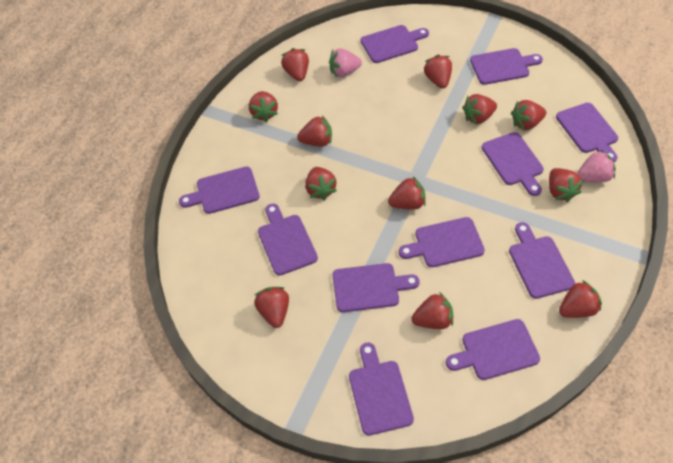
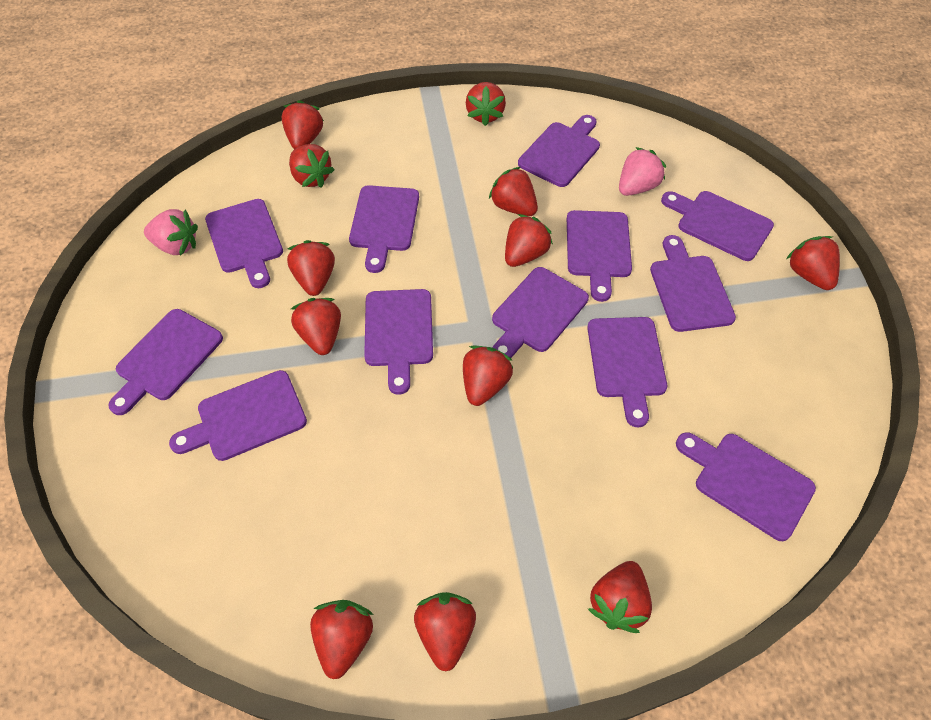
purple cutting board: 11 -> 12

